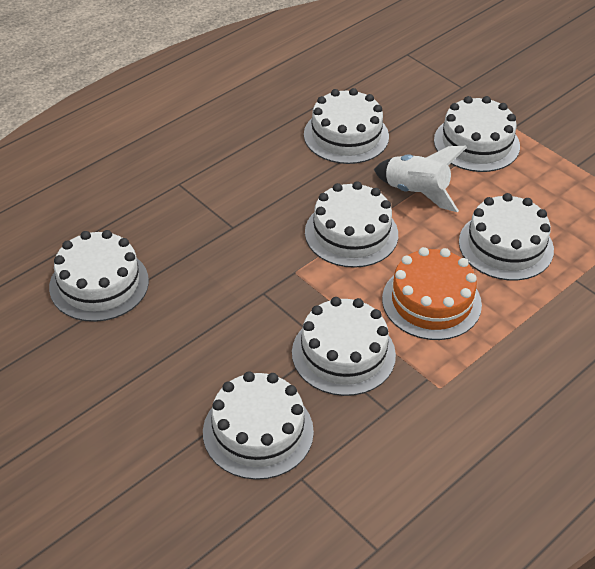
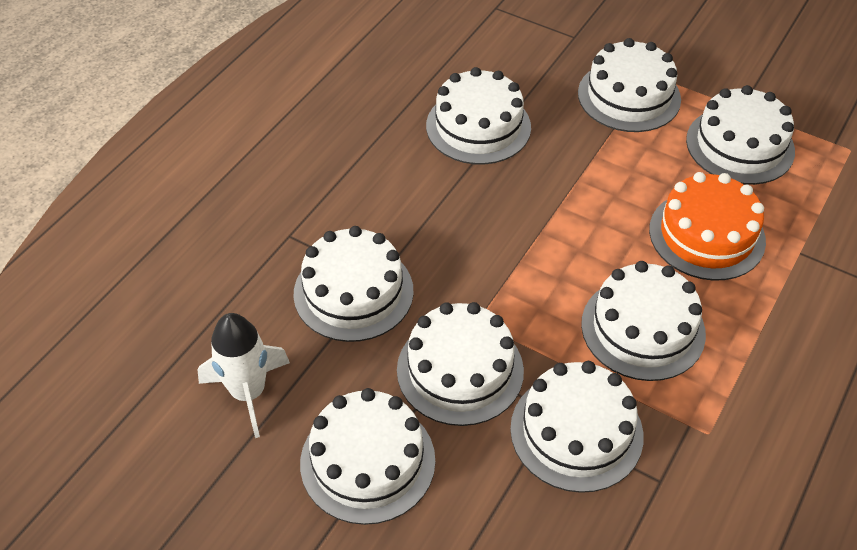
white cake: 7 -> 8

